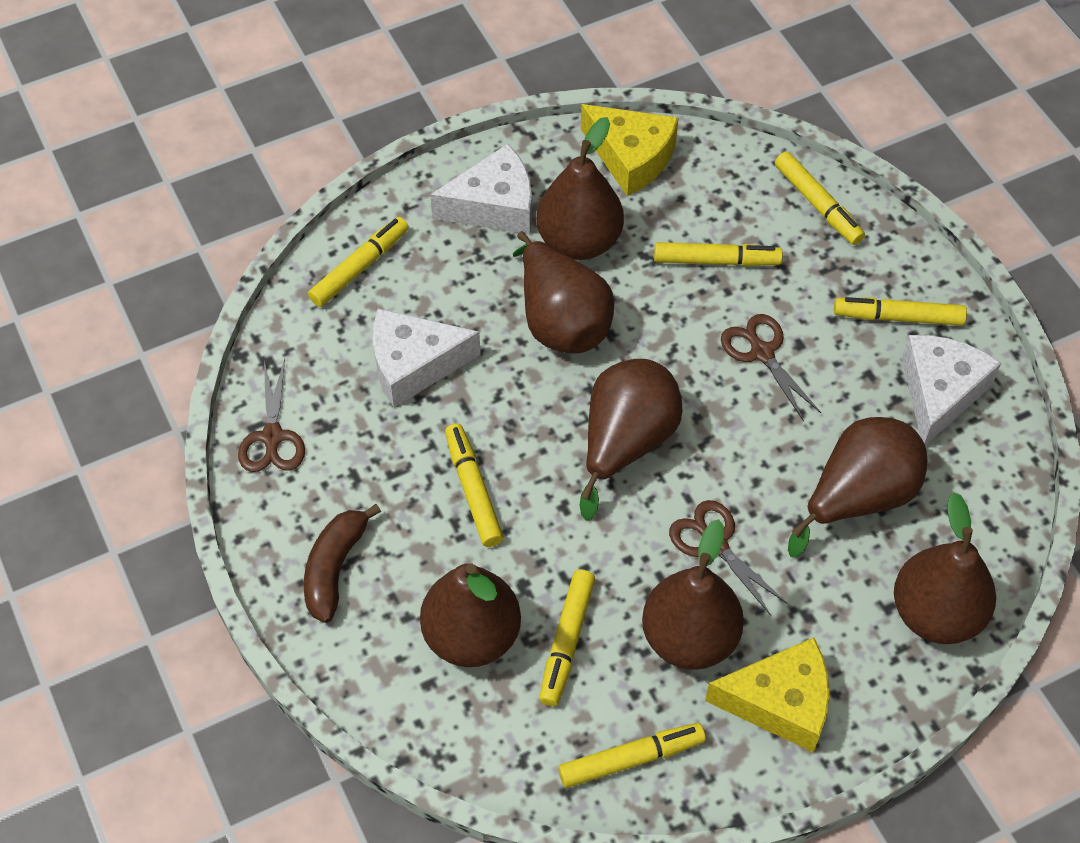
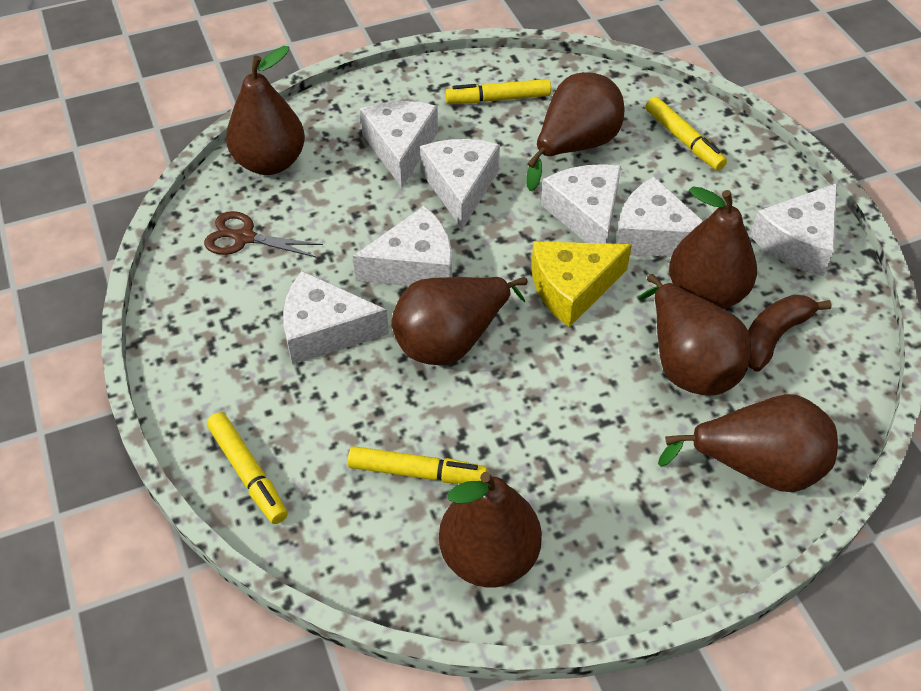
brown scissors: 3 -> 1
white cheese: 3 -> 7
yellow cheese: 2 -> 1
yellow marker: 7 -> 4

